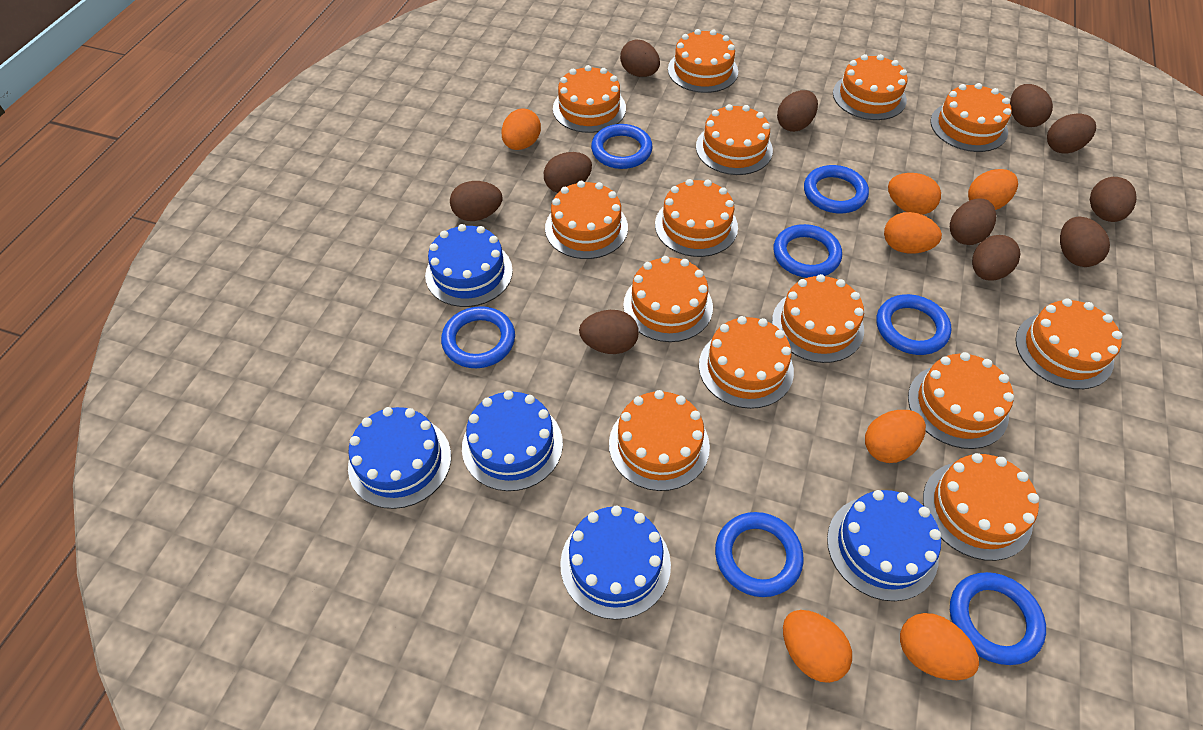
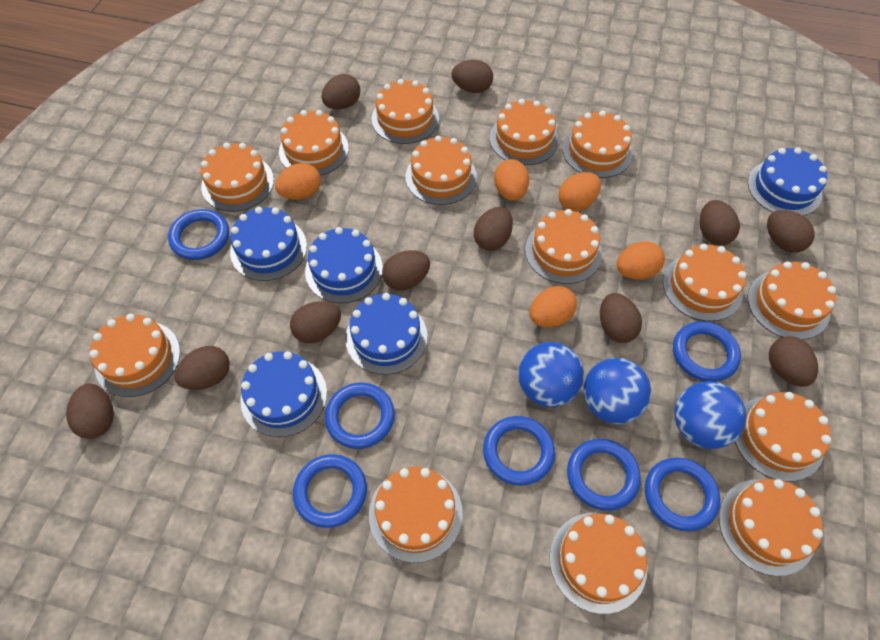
blue ball: 0 -> 3
orange egg: 7 -> 5

